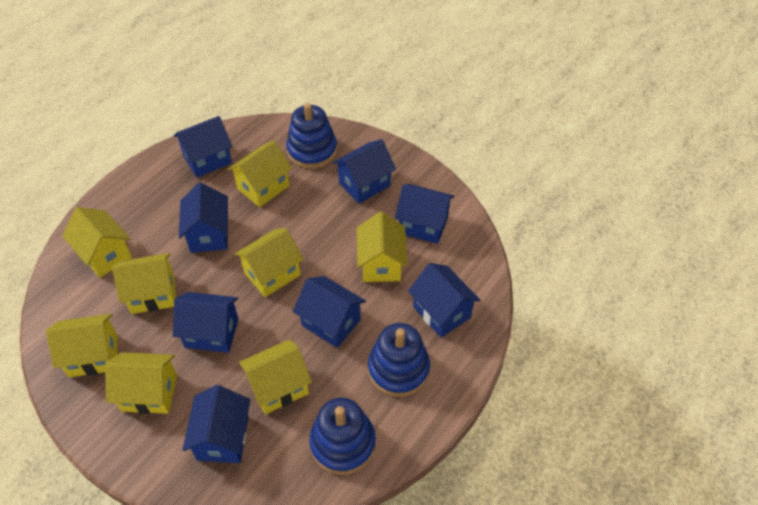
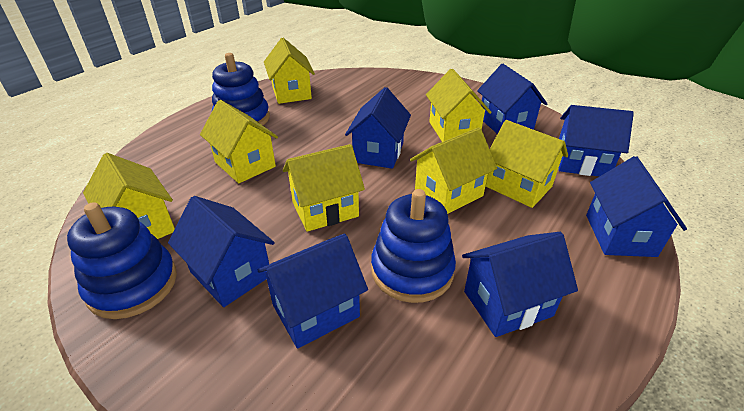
blue house: 8 -> 7
yellow house: 8 -> 7

